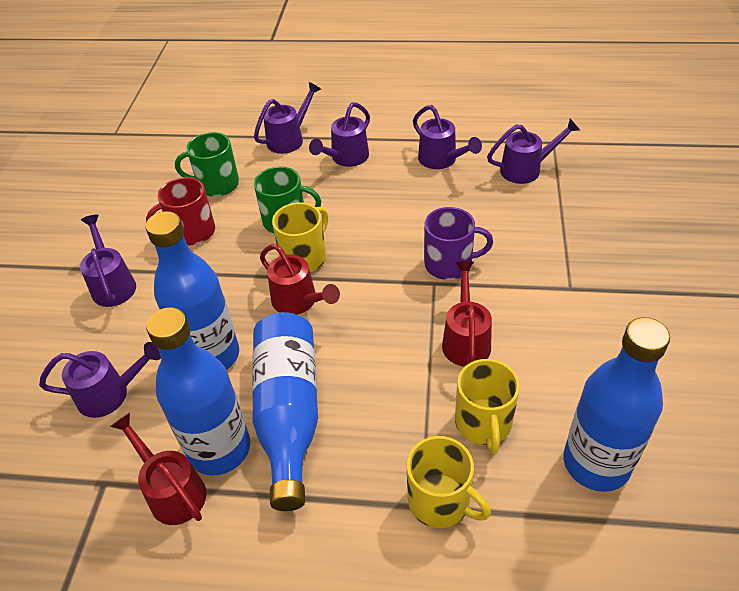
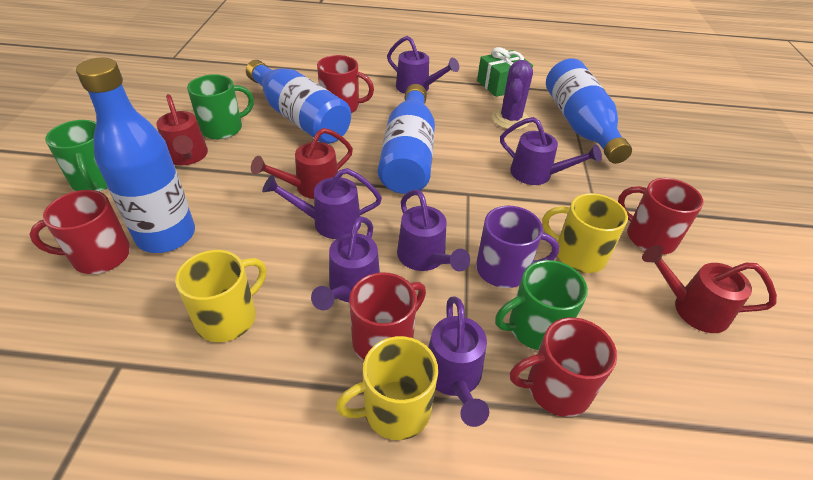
green gift: 0 -> 1
green mug: 2 -> 3
purple cactus: 0 -> 1
red mug: 1 -> 5

